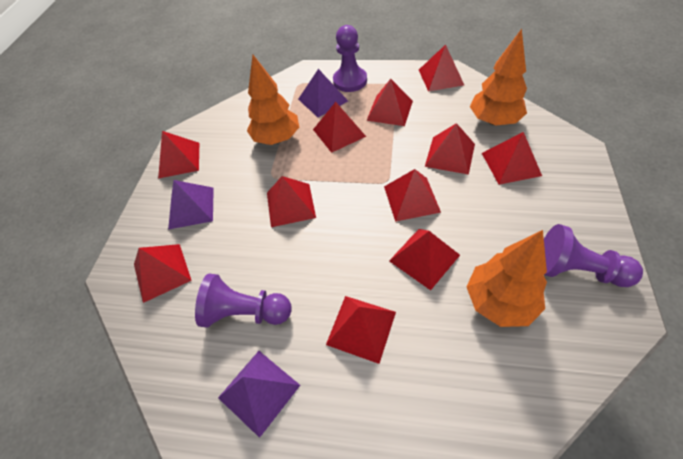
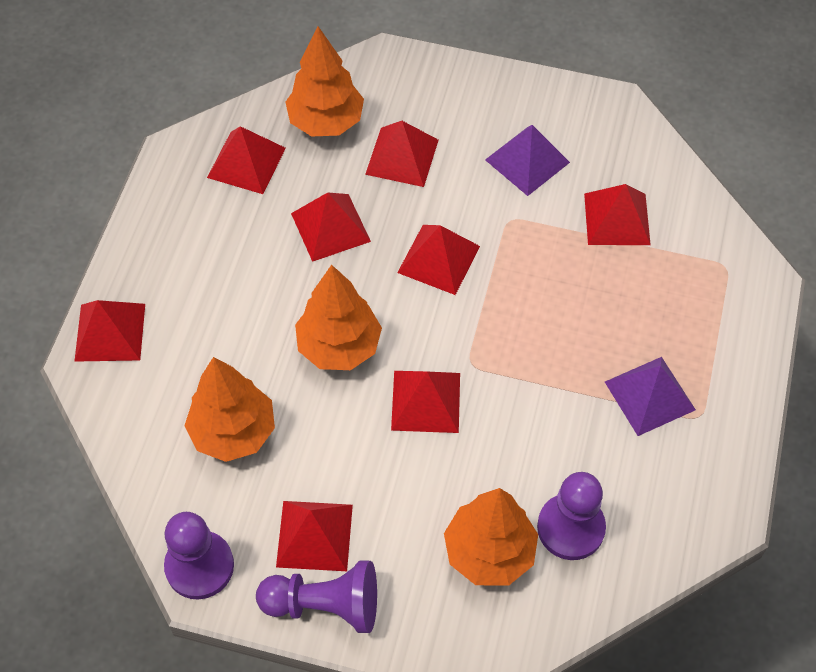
orange tree: 3 -> 4
purple pyramid: 3 -> 2
red pyramid: 11 -> 8

